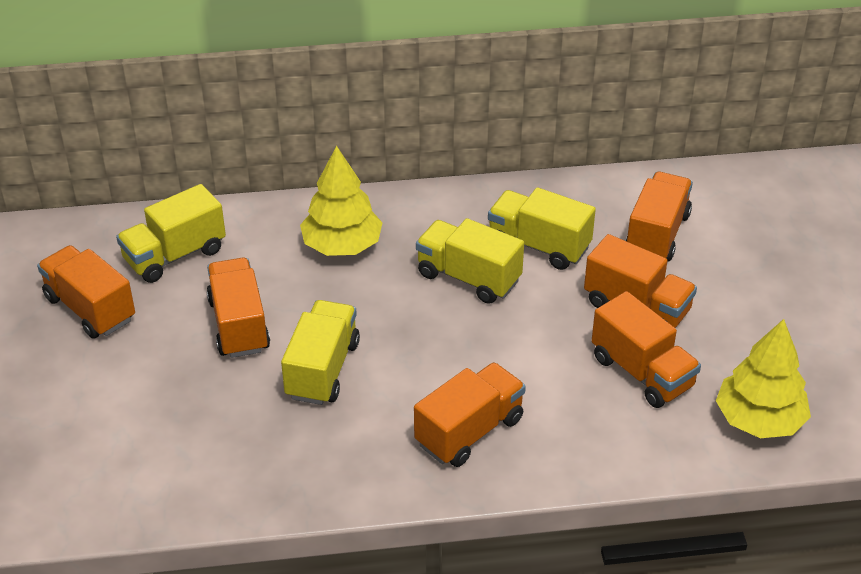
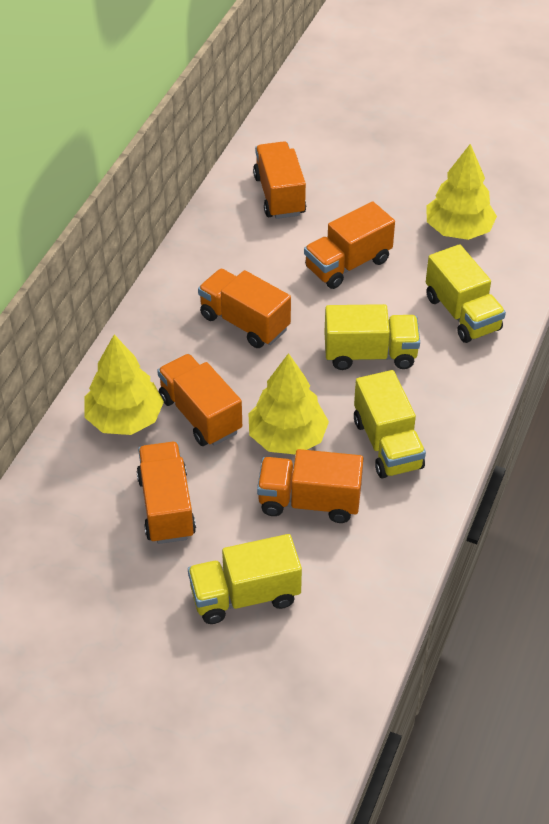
yellow tree: 2 -> 3

